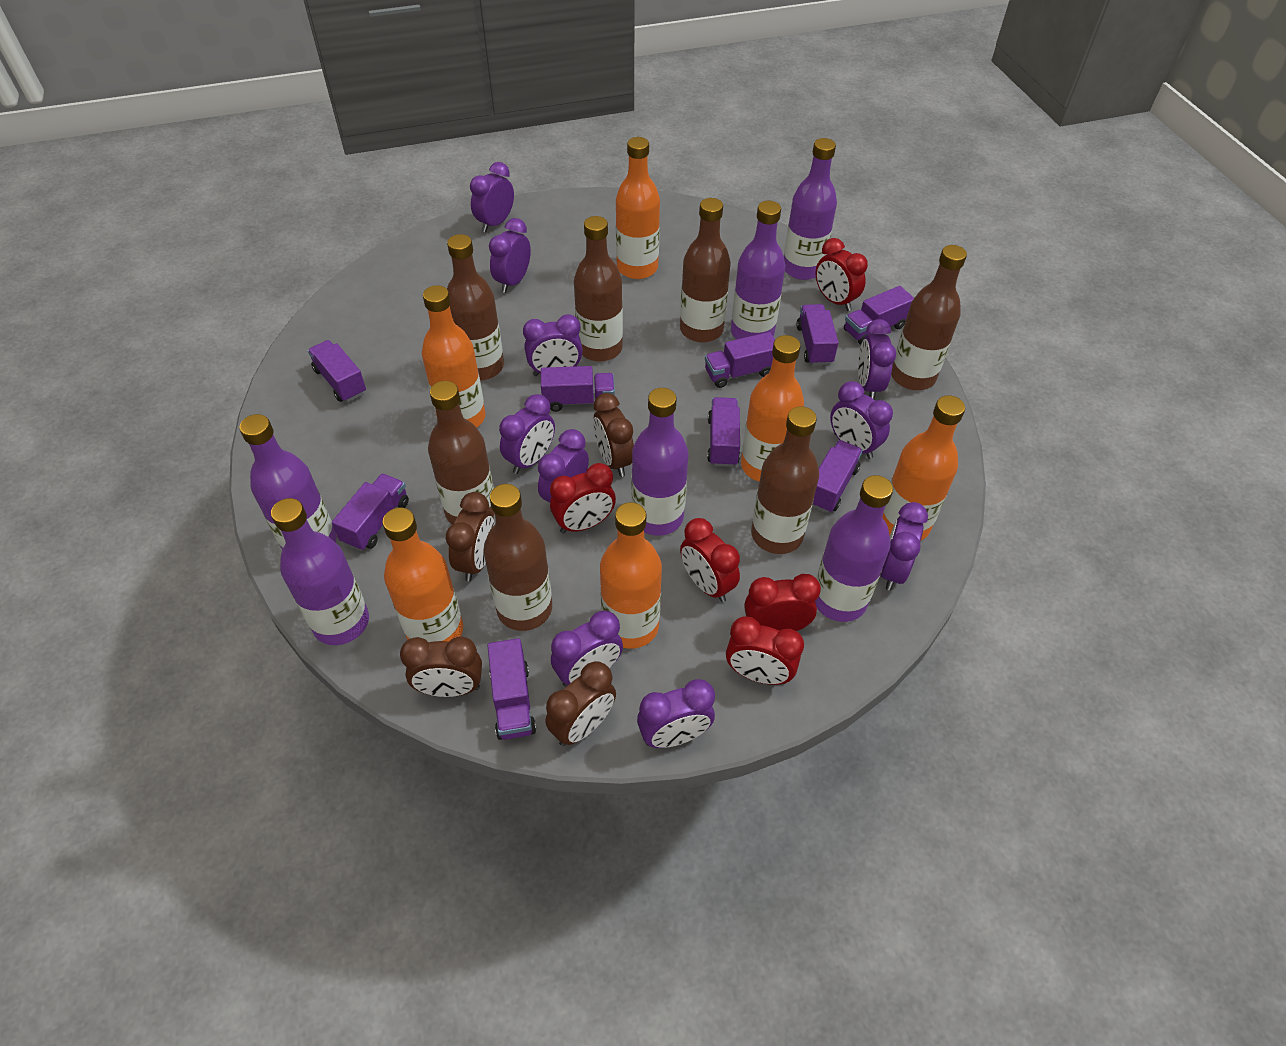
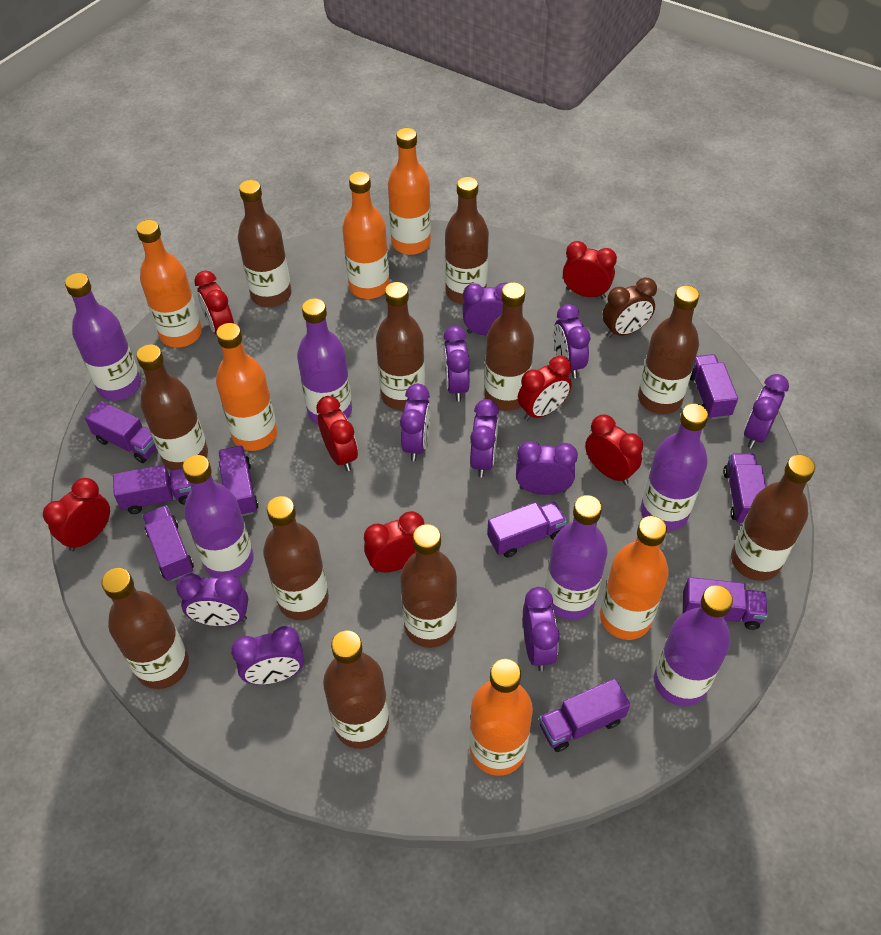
brown bottle: 7 -> 11
brown clock: 4 -> 1
red clock: 5 -> 7

